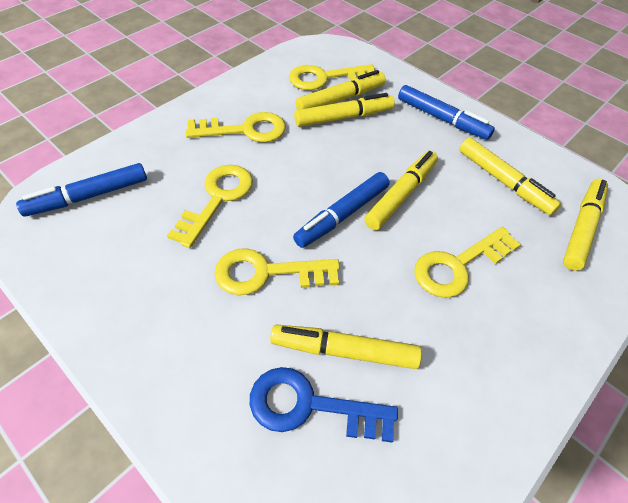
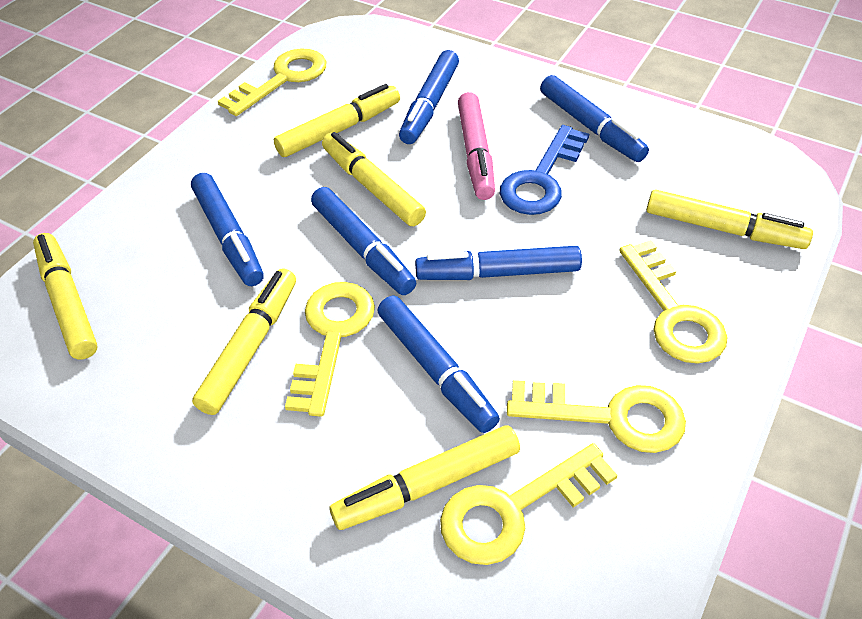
blue marker: 3 -> 6
pink marker: 0 -> 1

